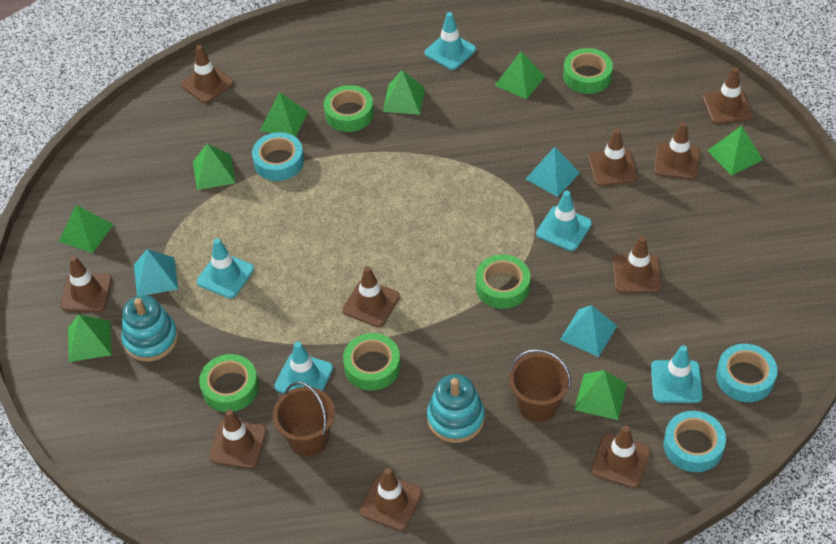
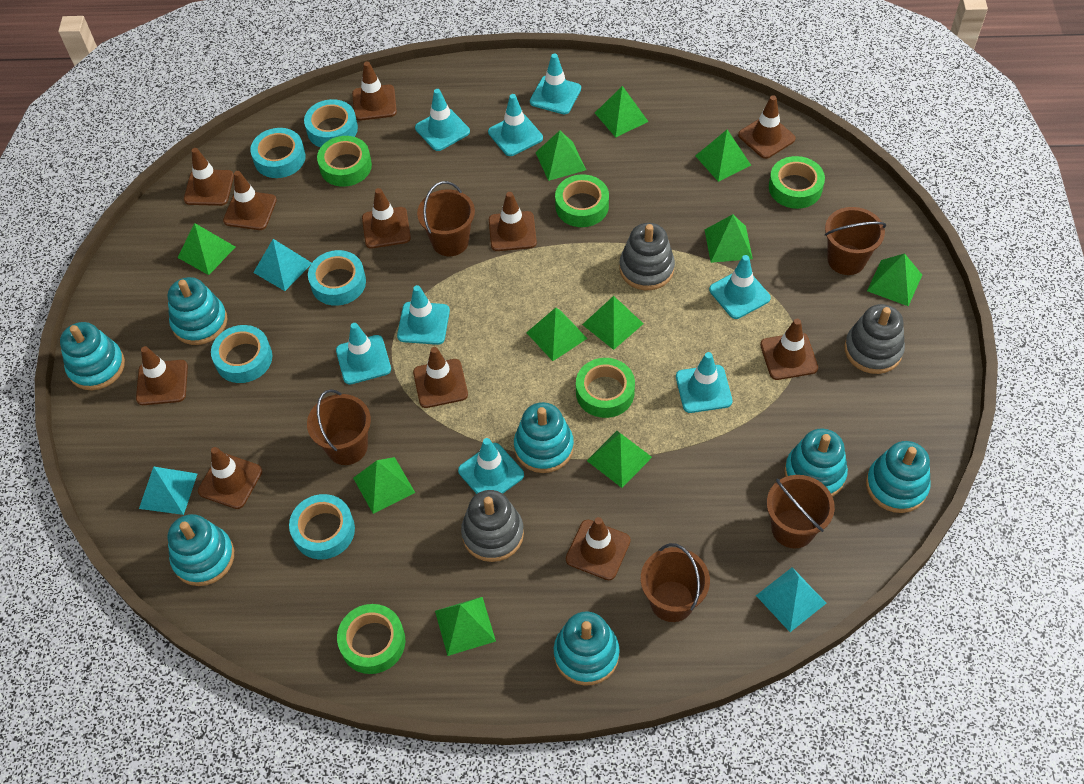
brown bucket: 2 -> 5
brown traffic cone: 10 -> 11
green pyramid: 8 -> 11
grey stacking toy: 0 -> 3
turquoise stacking toy: 2 -> 7
turquoise tape: 3 -> 5
turquoise traffic cone: 5 -> 8

